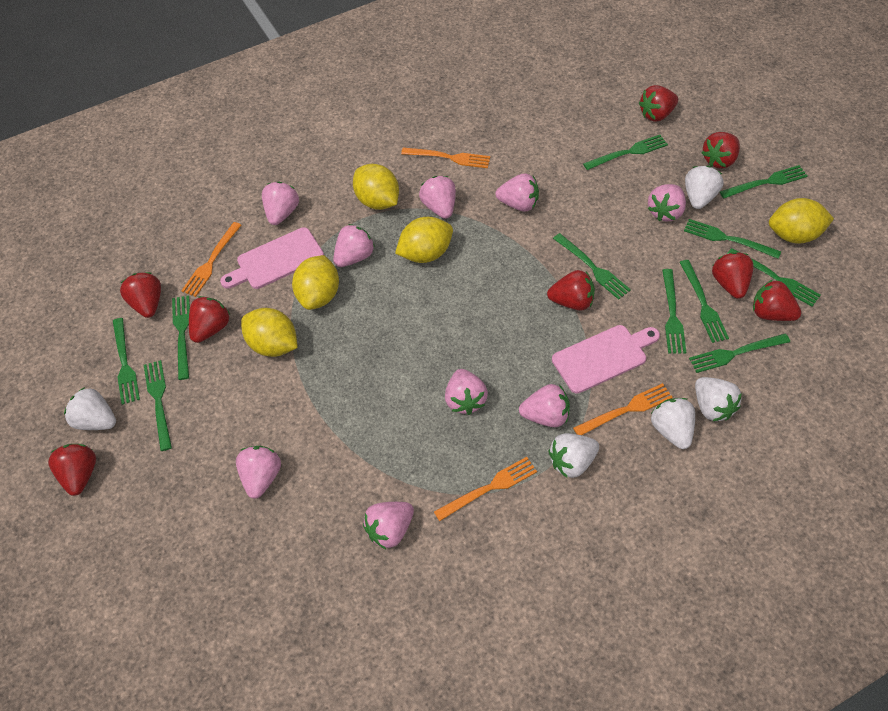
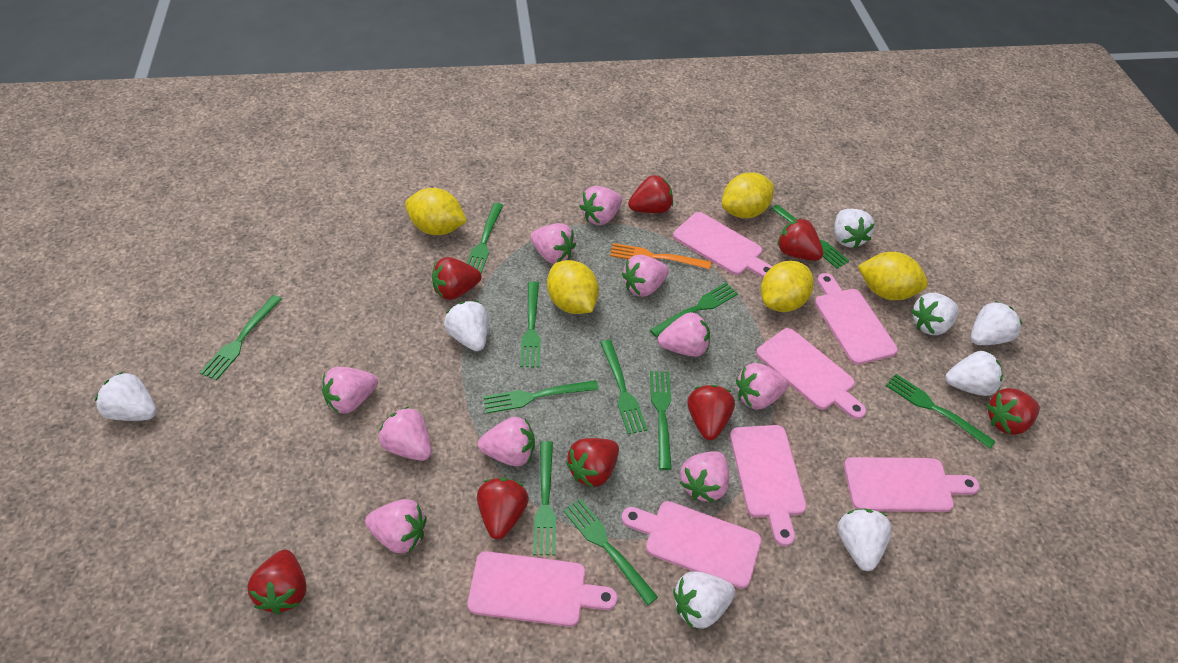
orange fork: 4 -> 1
pink cutting board: 2 -> 7
pink strawberry: 9 -> 10
white strawberry: 5 -> 8

